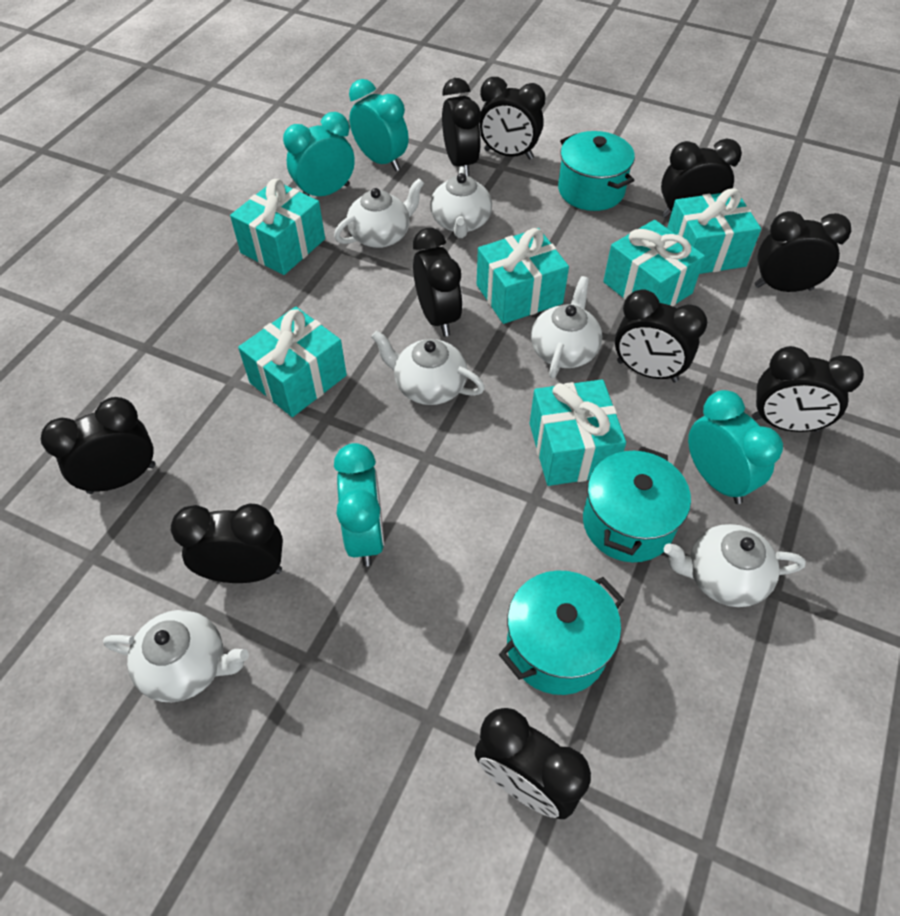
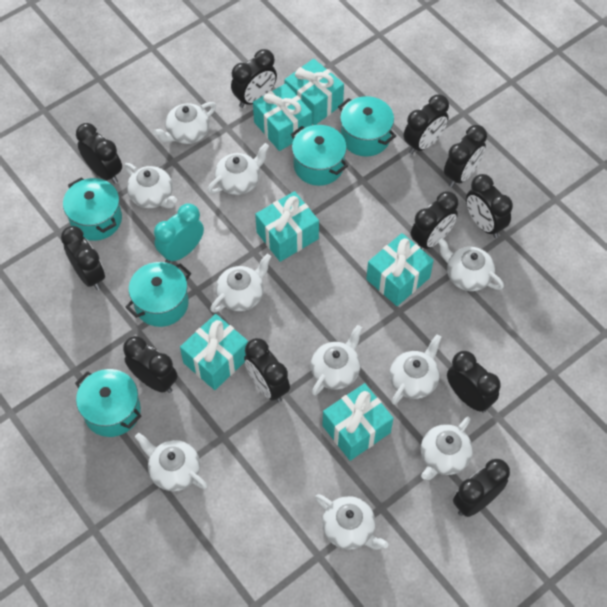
black clock: 10 -> 11
turquoise clock: 4 -> 1
turquoise pot: 3 -> 5
white teapot: 6 -> 10

